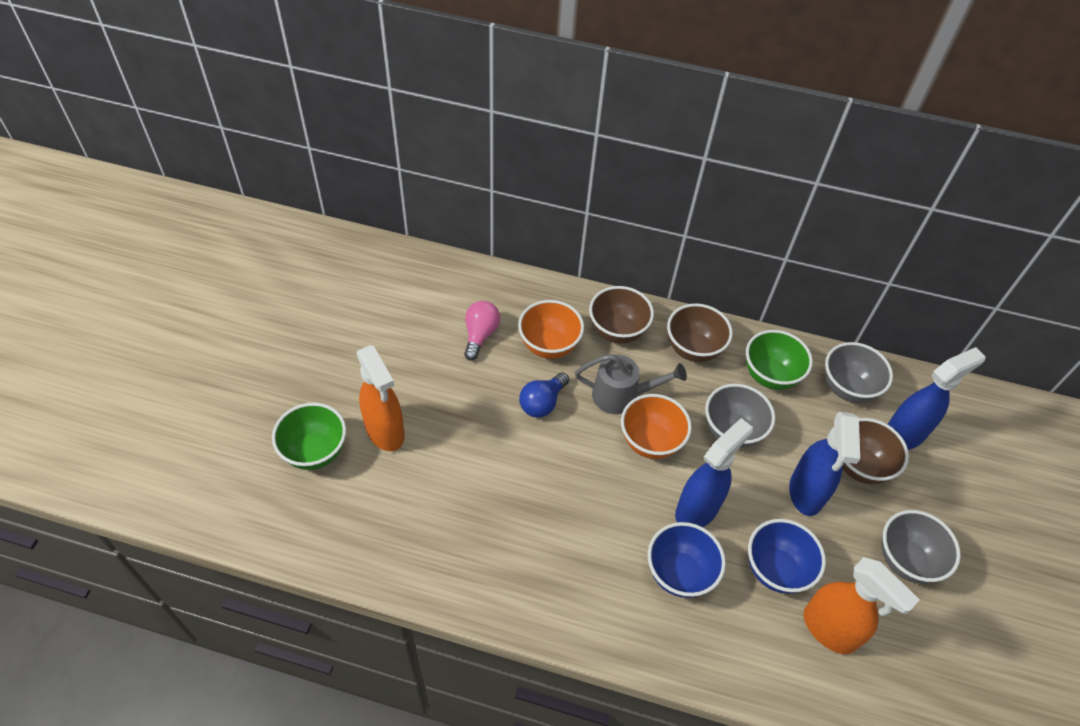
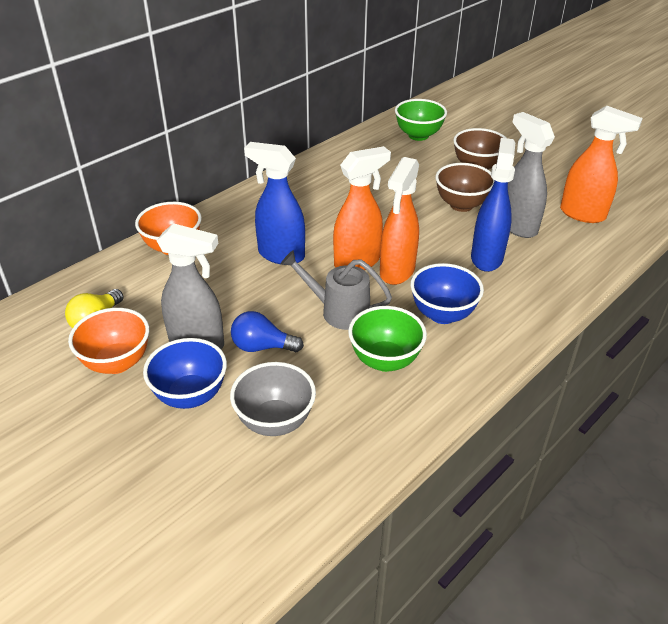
blue spray bottle: 3 -> 2
brown bowl: 3 -> 2
grey bowl: 3 -> 1
grey spray bottle: 0 -> 2
orange spray bottle: 2 -> 3
pink light bulb: 1 -> 0
yellow light bulb: 0 -> 1

